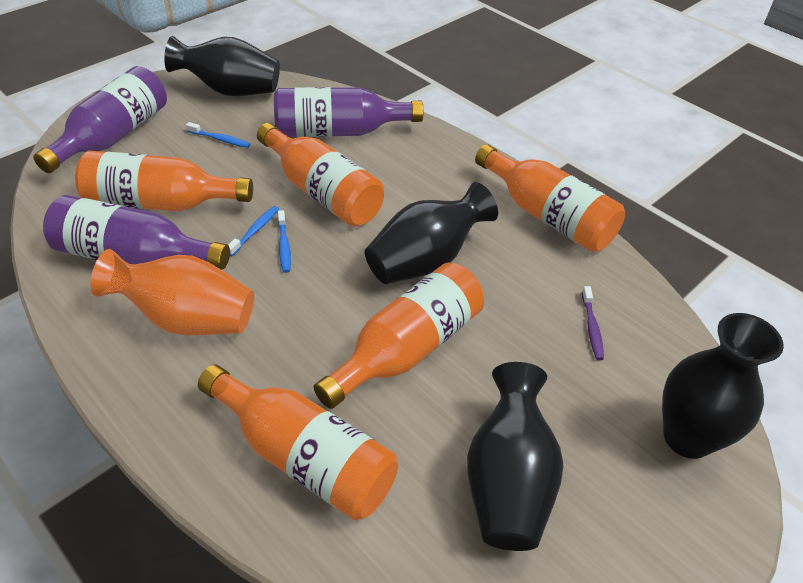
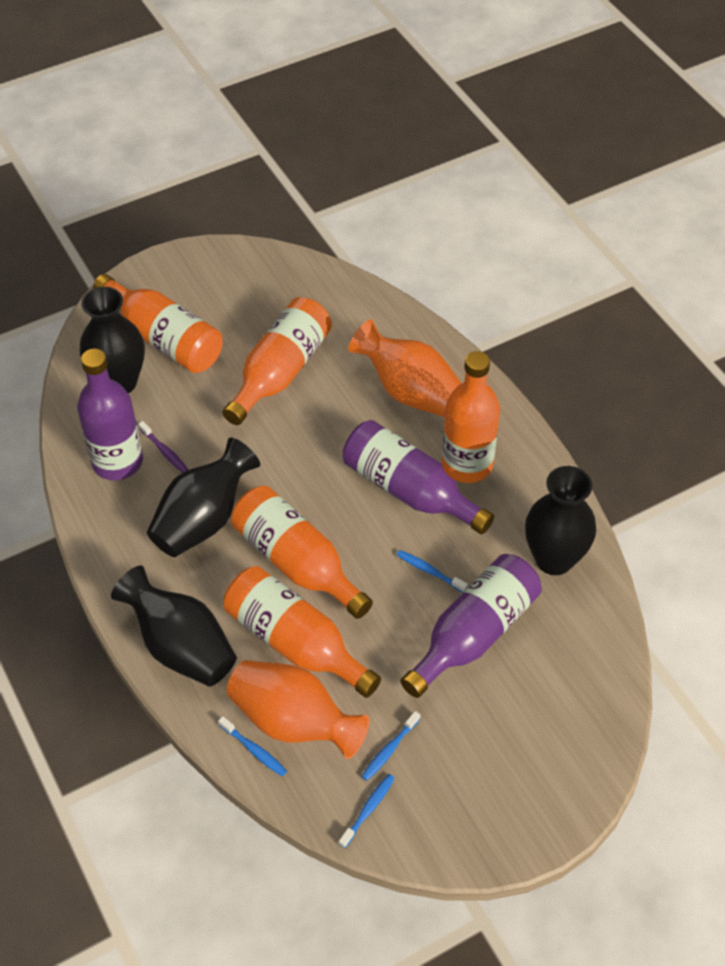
blue toothbrush: 3 -> 4
orange vase: 1 -> 2

